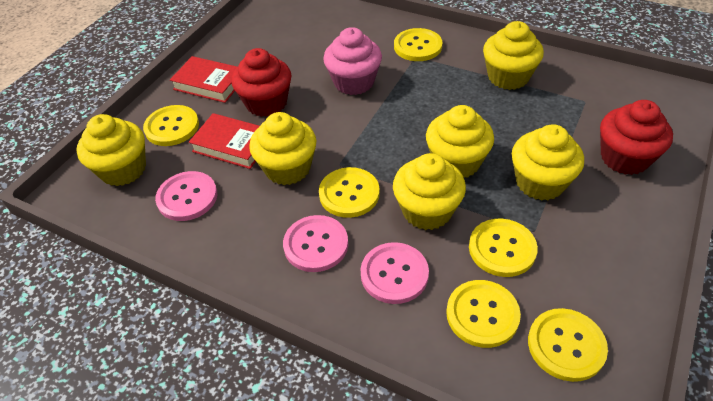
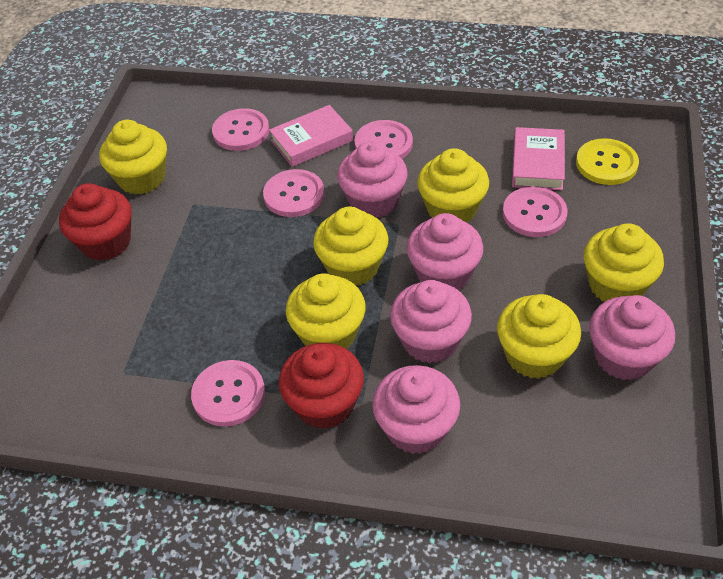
pink book: 0 -> 2
pink button: 3 -> 5
pink cupcake: 1 -> 5
red book: 2 -> 0
yellow button: 6 -> 1

